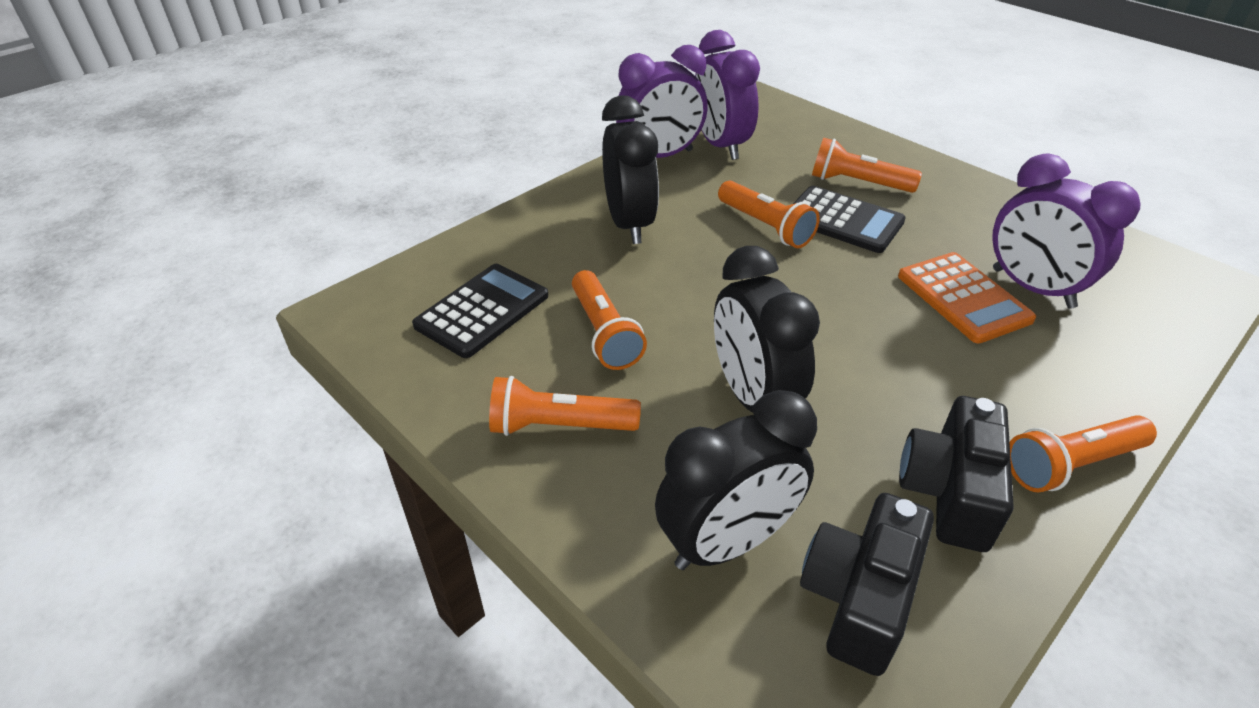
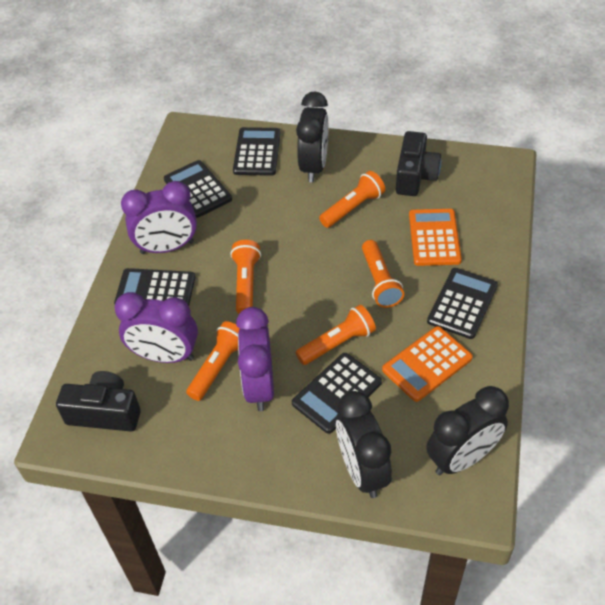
black calculator: 2 -> 5
orange calculator: 1 -> 2

